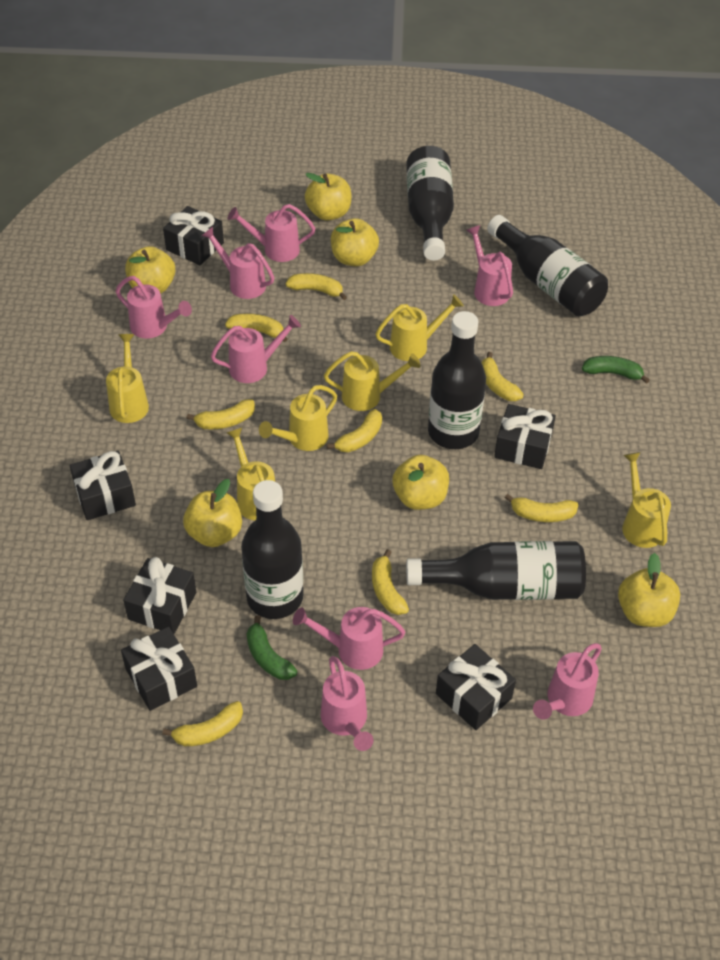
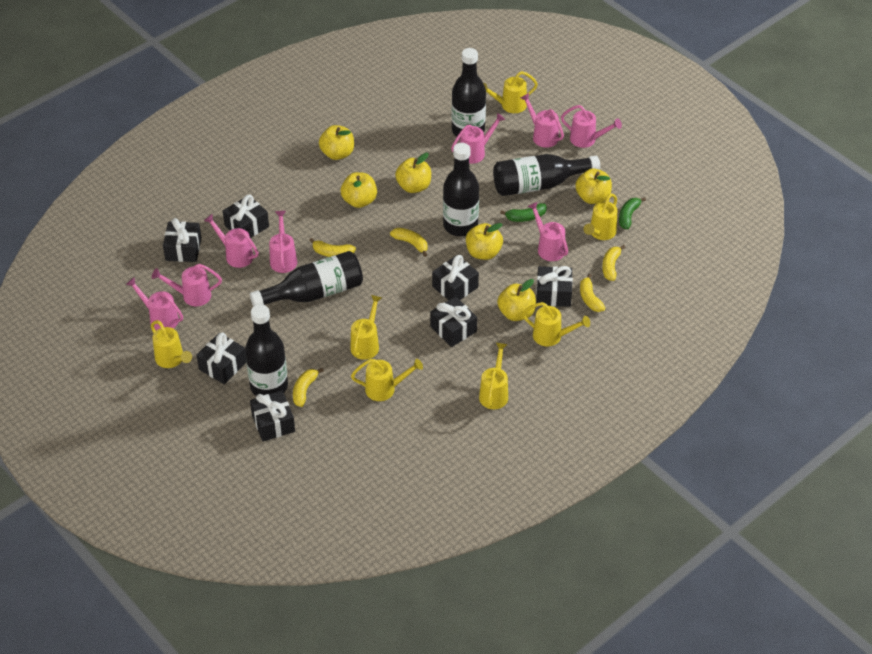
black gift: 6 -> 7
yellow banana: 8 -> 5
yellow watering can: 6 -> 7

